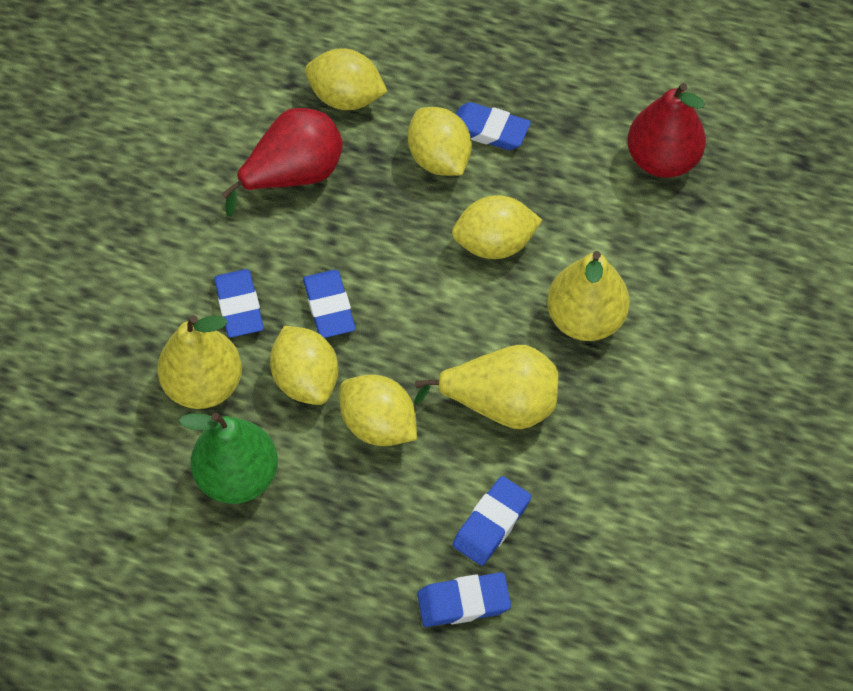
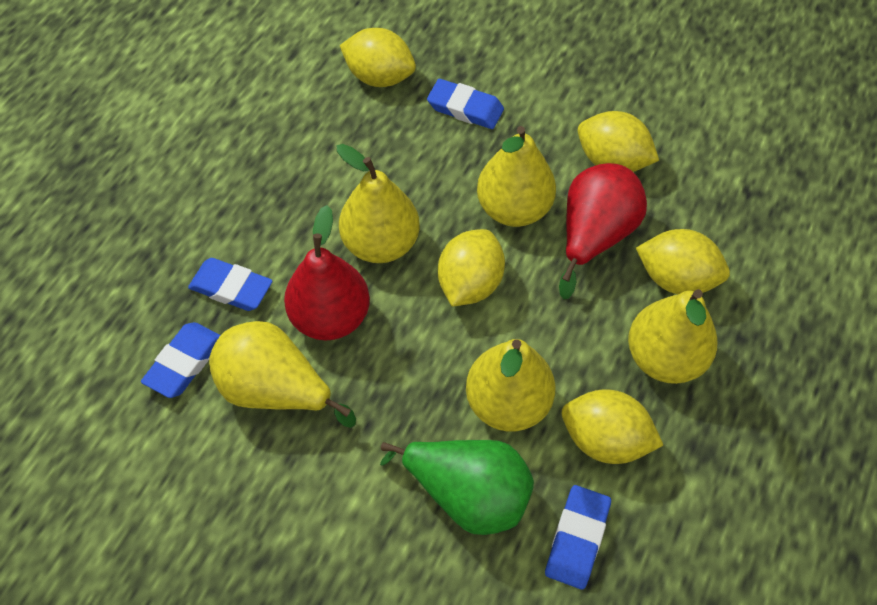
blue eraser: 5 -> 4
yellow pear: 3 -> 5

